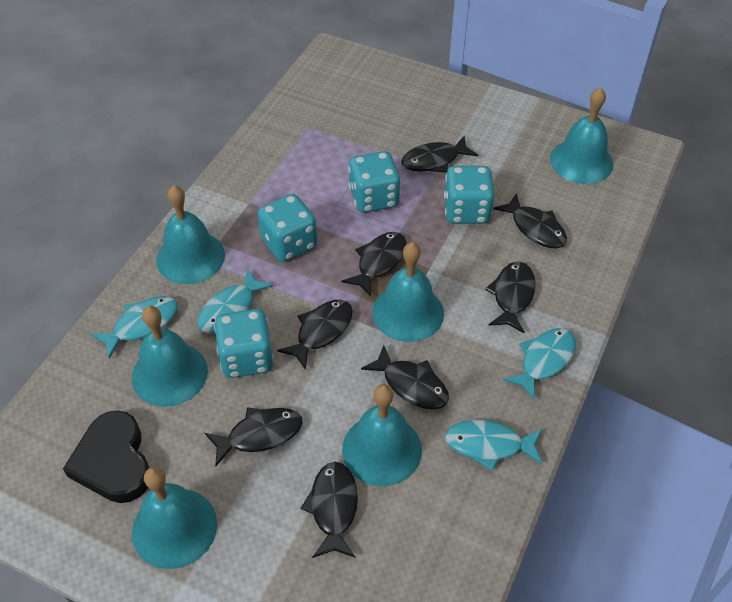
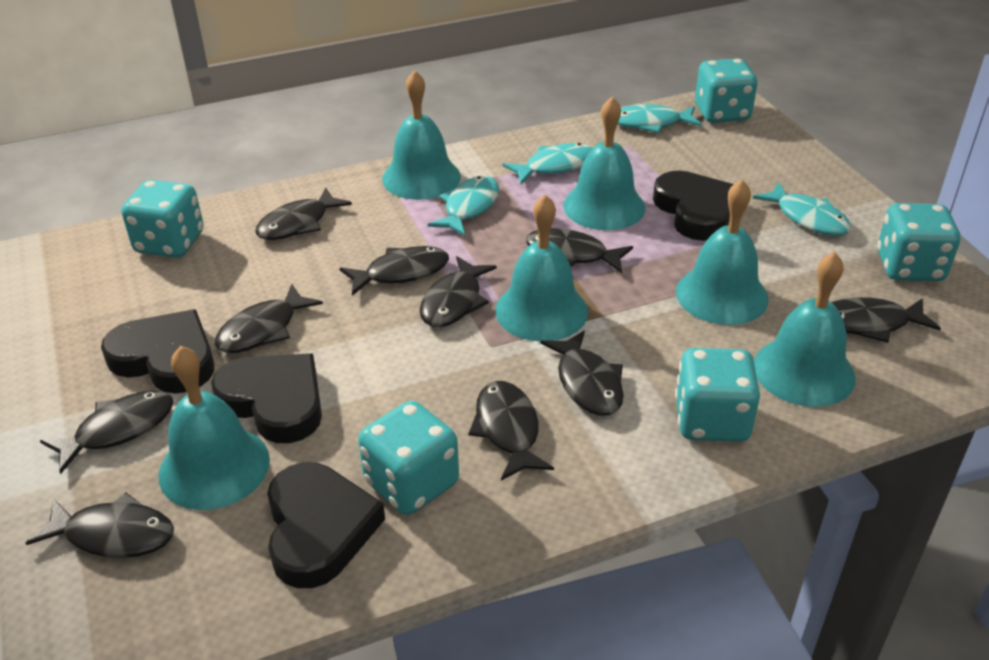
black fish: 8 -> 10
black heart: 1 -> 4
turquoise dice: 4 -> 5

